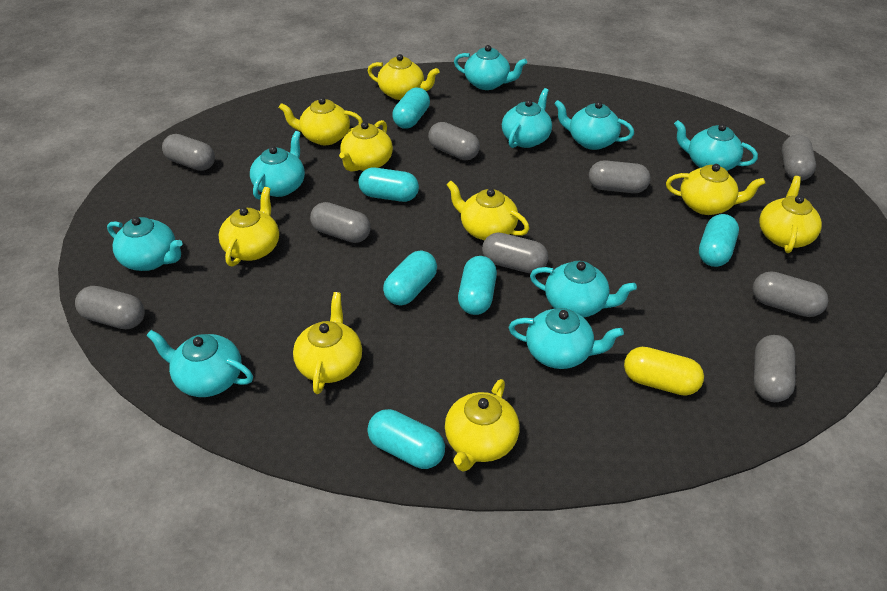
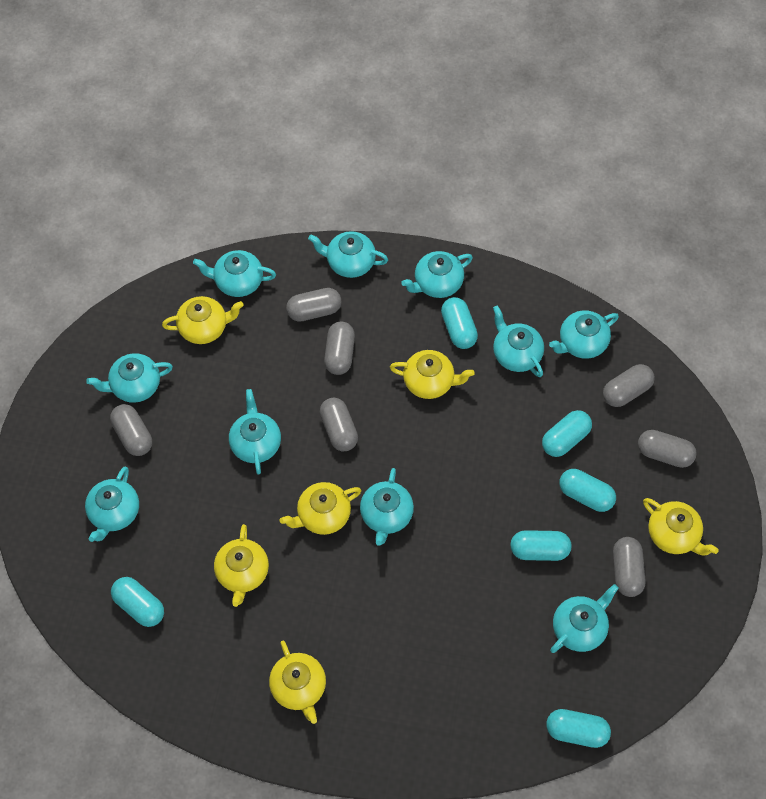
grey capsule: 9 -> 7
turquoise teapot: 9 -> 10
yellow capsule: 1 -> 0
yellow teapot: 9 -> 6

